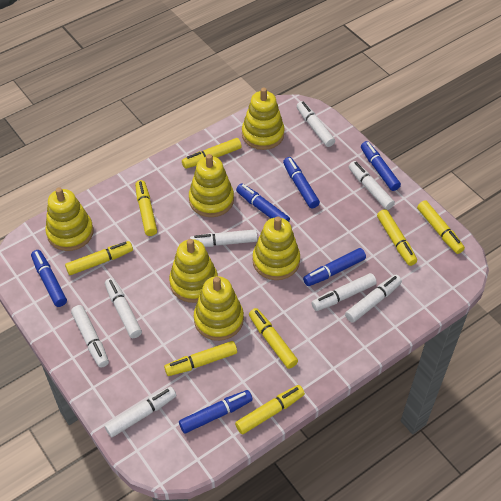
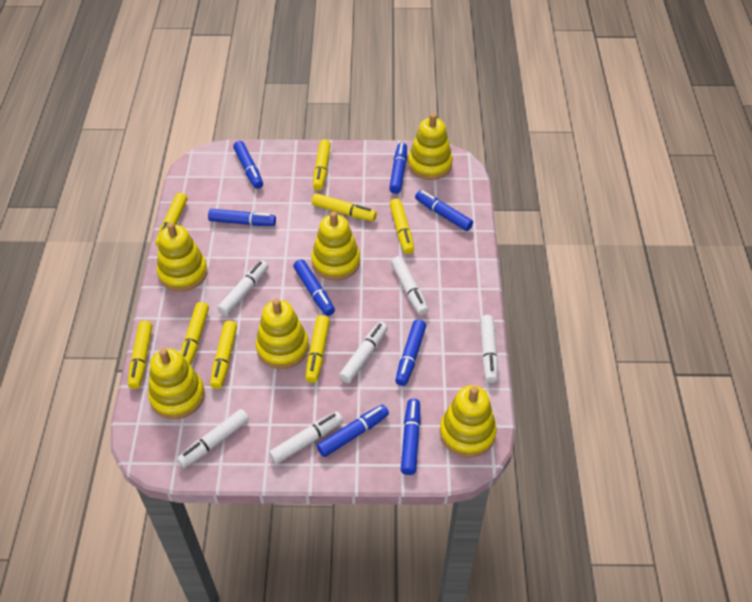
blue marker: 6 -> 8
white marker: 8 -> 6

